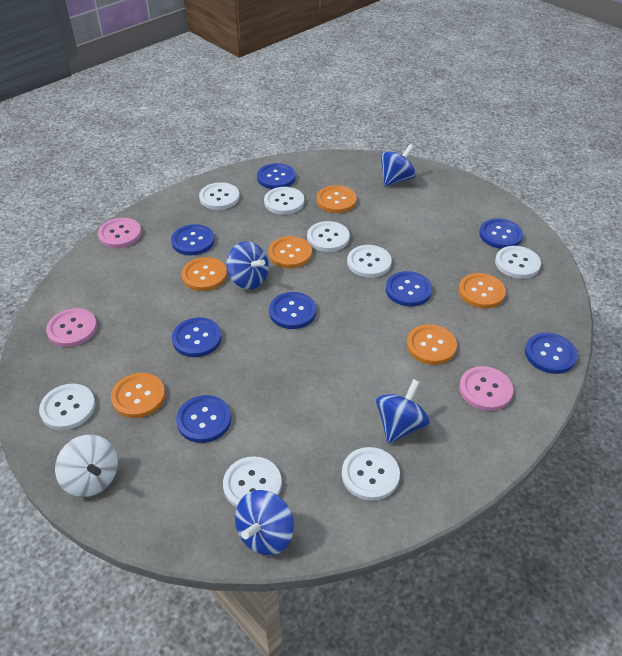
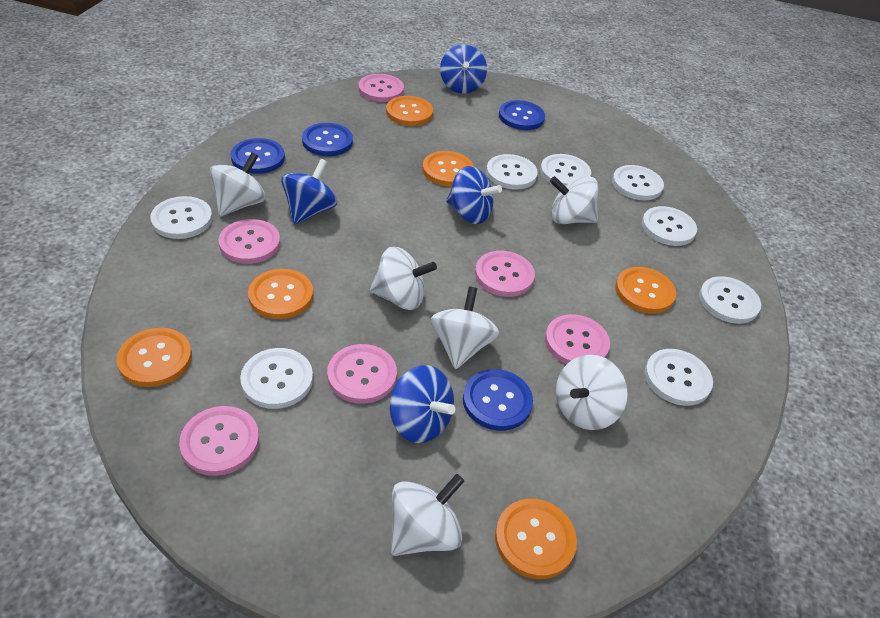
blue button: 8 -> 4
pink button: 3 -> 6
white spinning top: 1 -> 6

